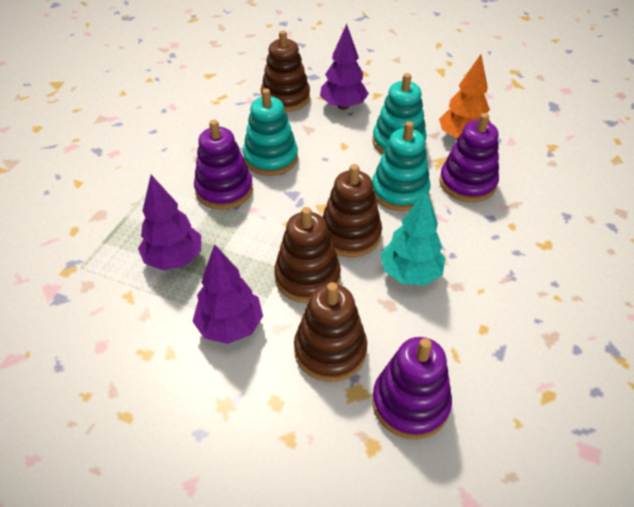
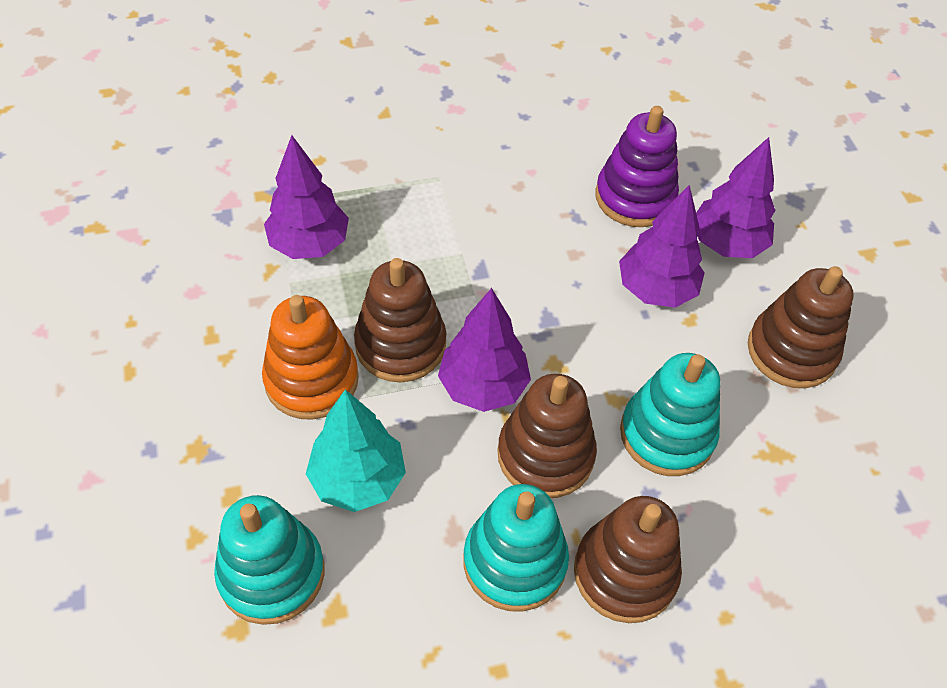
orange stacking toy: 0 -> 1
orange tree: 1 -> 0
purple stacking toy: 3 -> 1
purple tree: 3 -> 4

